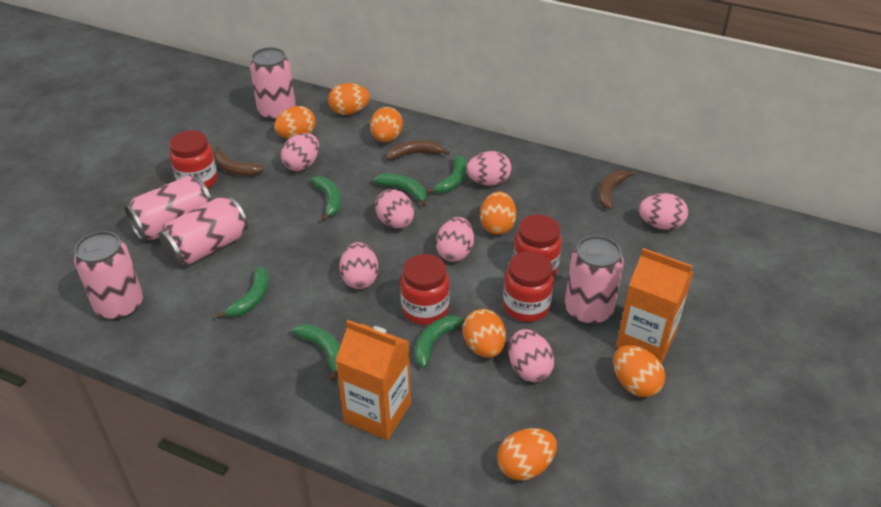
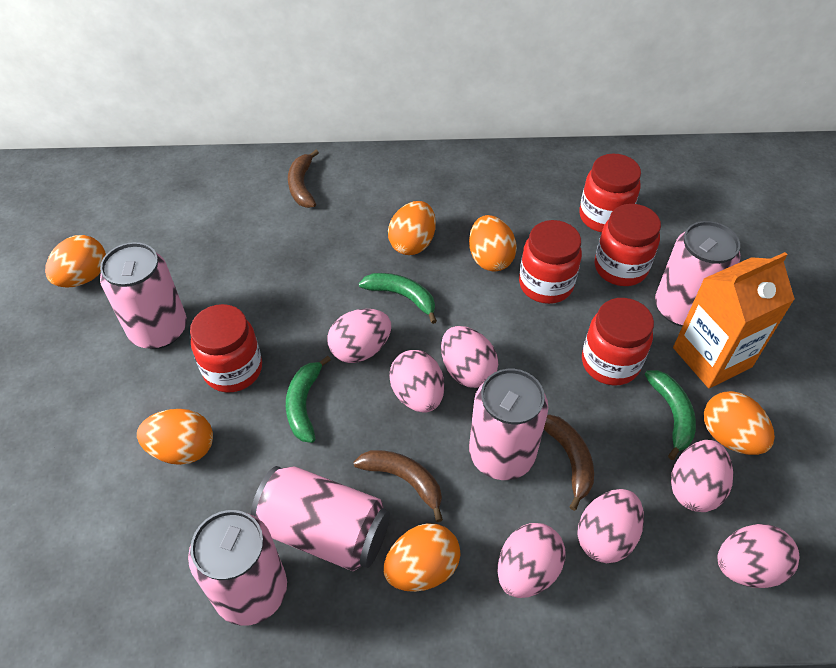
green banana: 6 -> 3
orange carton: 2 -> 1
orange egg: 7 -> 6
red jar: 4 -> 5

